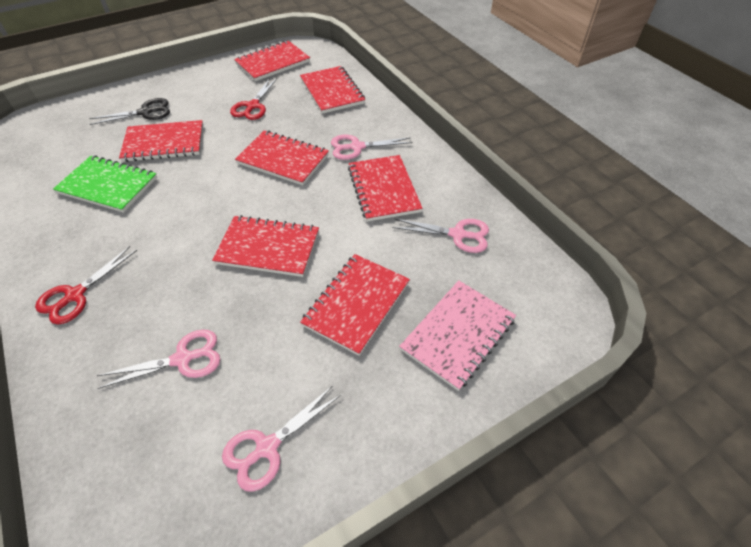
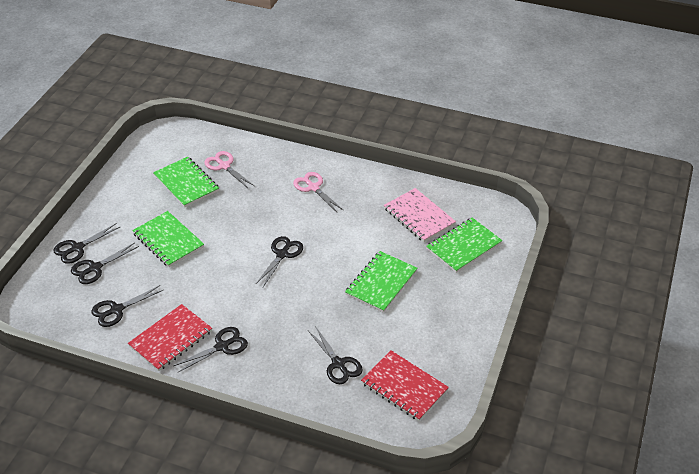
black scissors: 1 -> 6
green notebook: 1 -> 4
pink scissors: 4 -> 2
red notebook: 7 -> 2
red scissors: 2 -> 0

